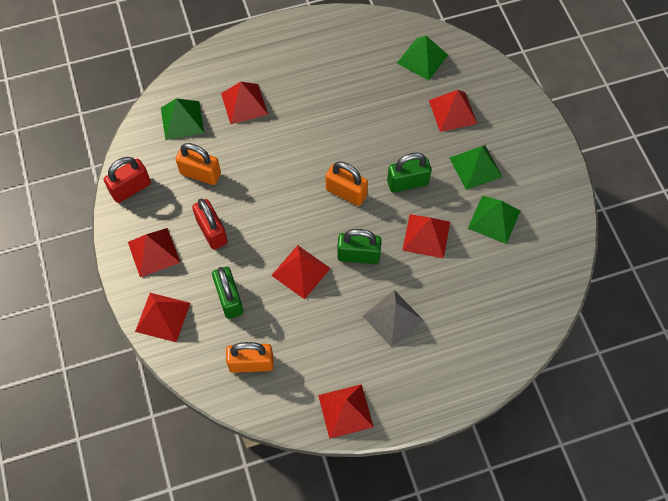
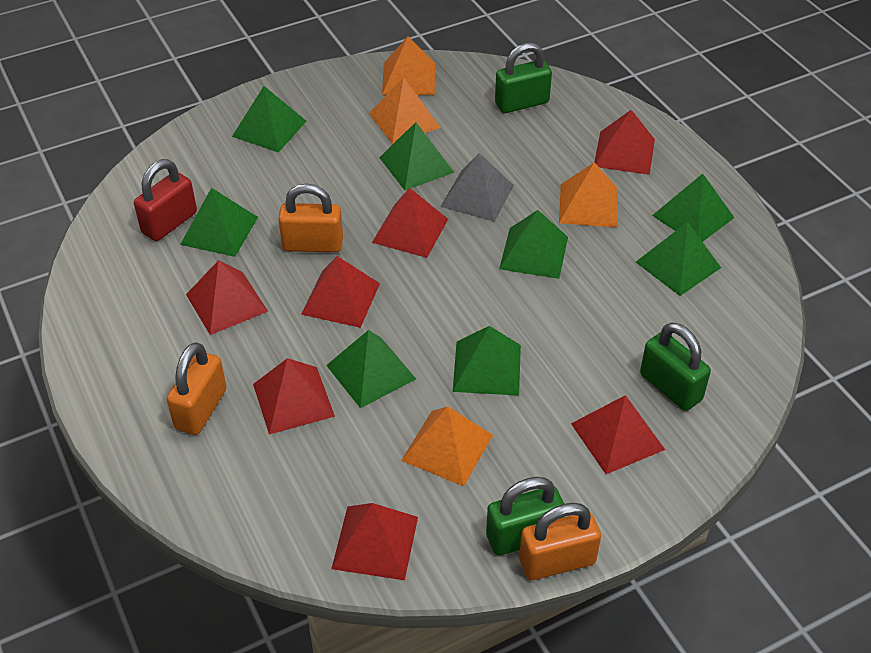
green pyramid: 4 -> 8
orange pyramid: 0 -> 4
red padlock: 2 -> 1

